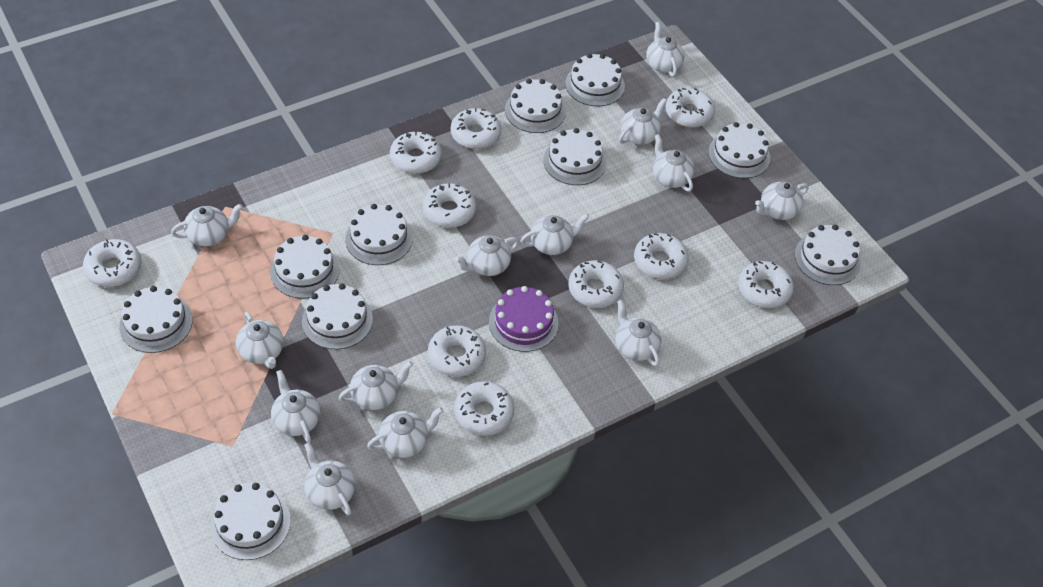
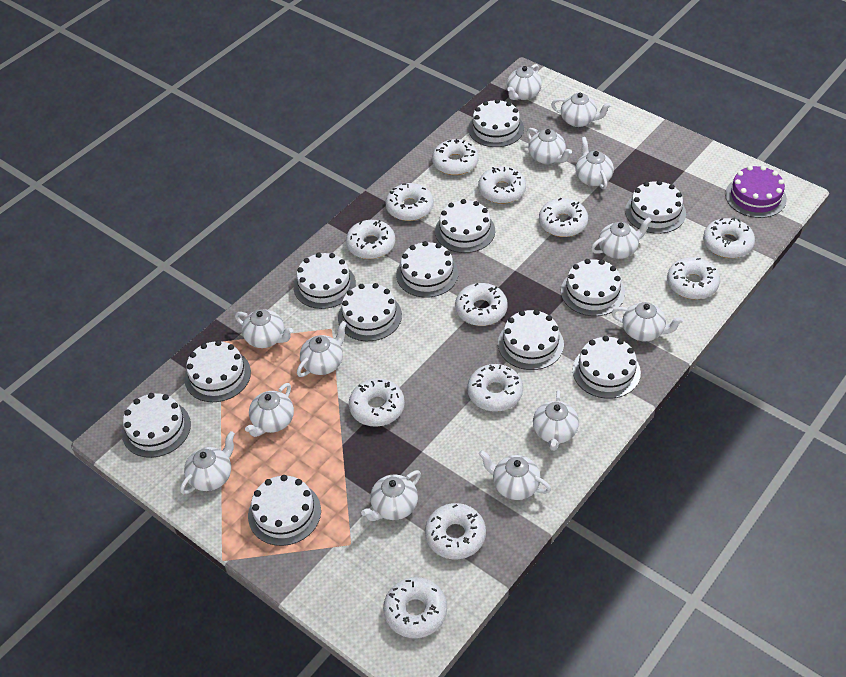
white cake: 10 -> 12
white donut: 10 -> 12

